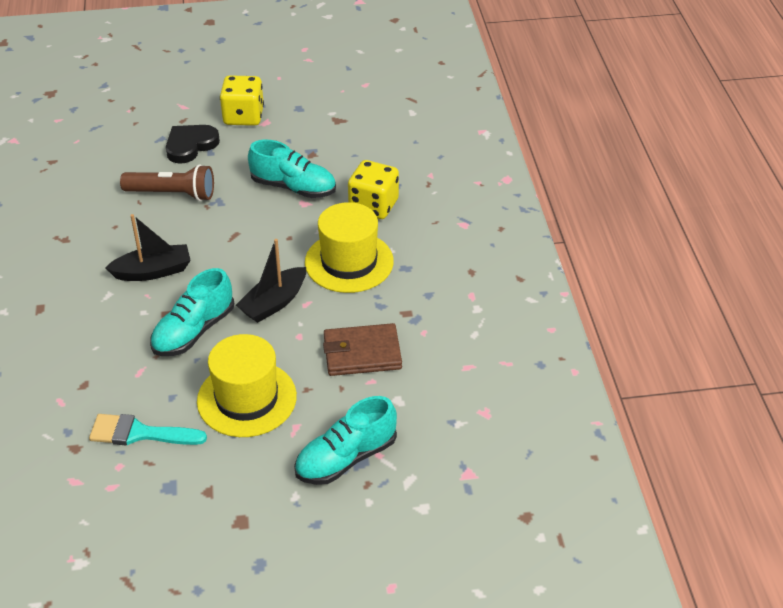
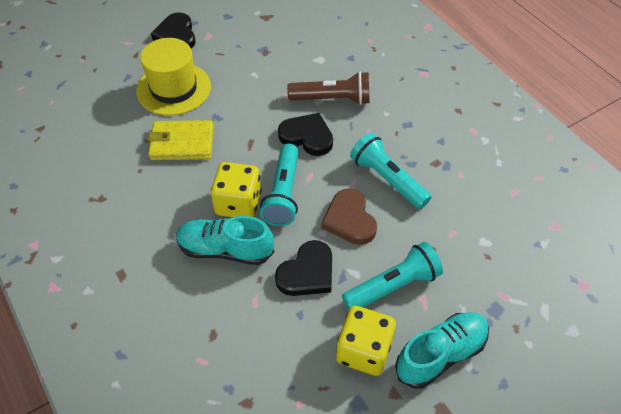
black boat: 2 -> 0
black heart: 1 -> 3
brown heart: 0 -> 1
brown wallet: 1 -> 0
turquoise brush: 1 -> 0
turquoise flashlight: 0 -> 3
turquoise shoe: 3 -> 2
yellow hat: 2 -> 1
yellow wallet: 0 -> 1

